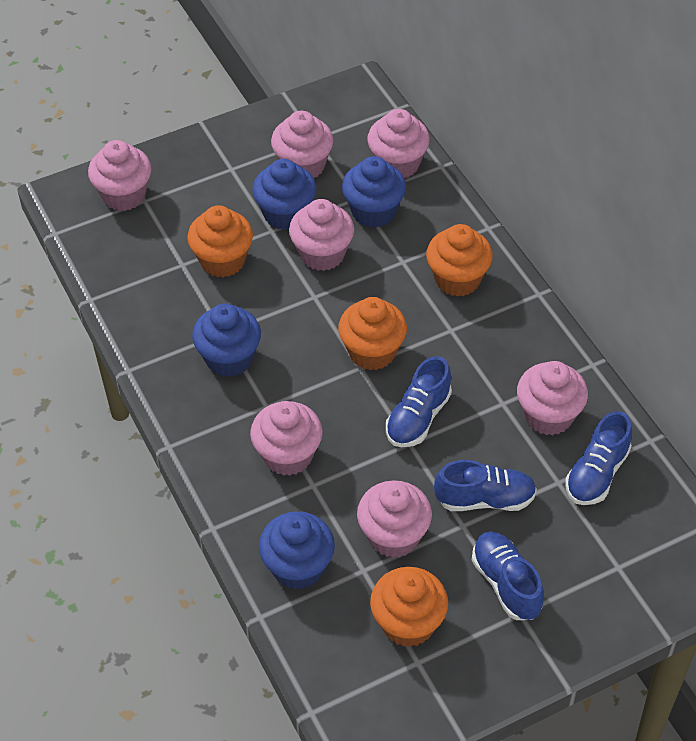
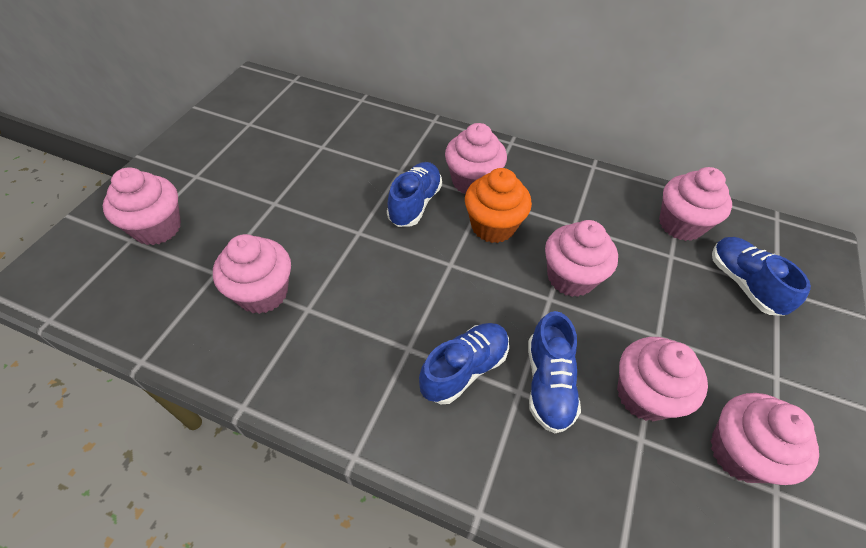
blue cupcake: 4 -> 0
orange cupcake: 4 -> 1

